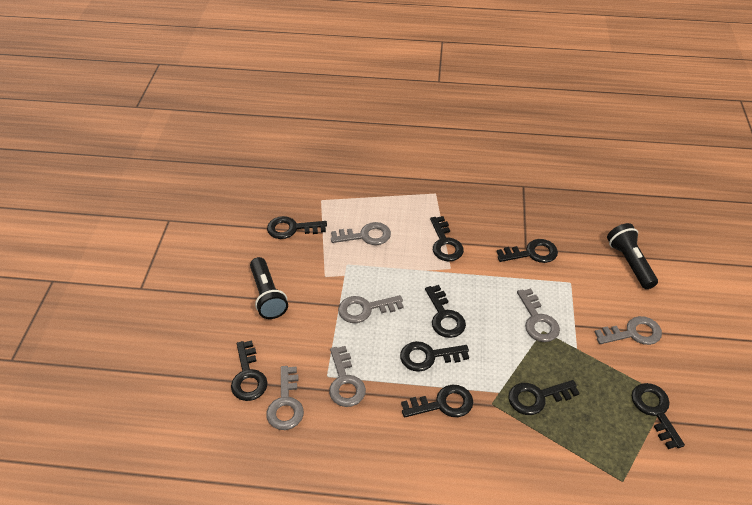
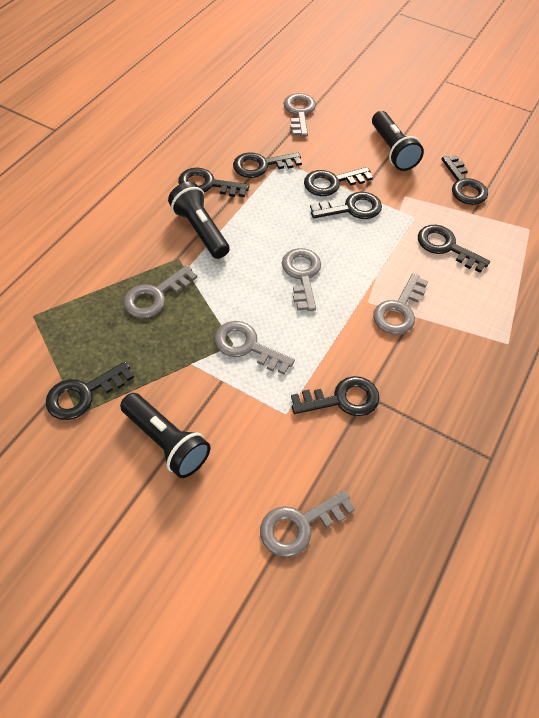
black flashlight: 2 -> 3
black key: 9 -> 8

